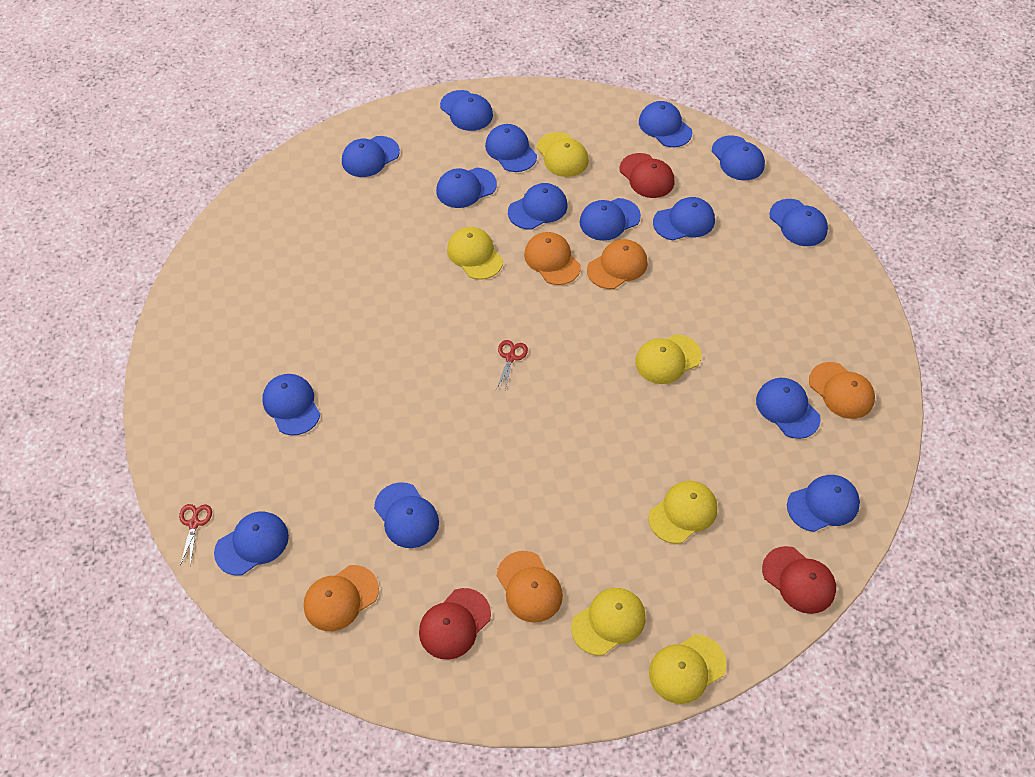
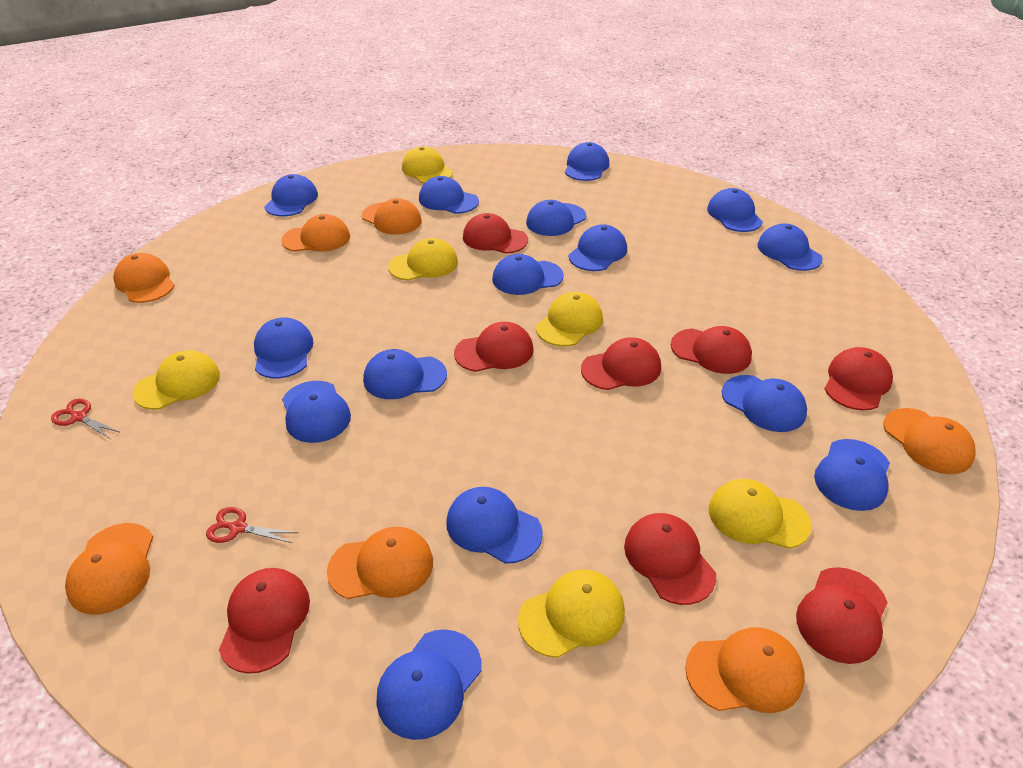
orange cap: 5 -> 7
red cap: 3 -> 8

